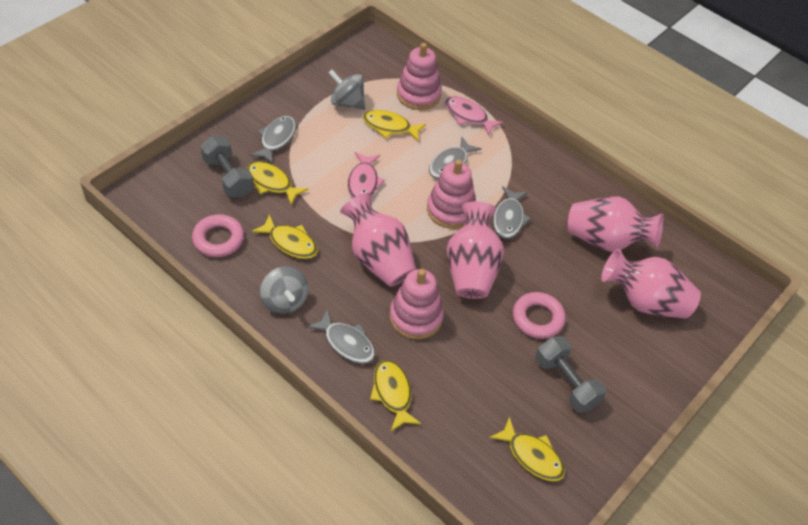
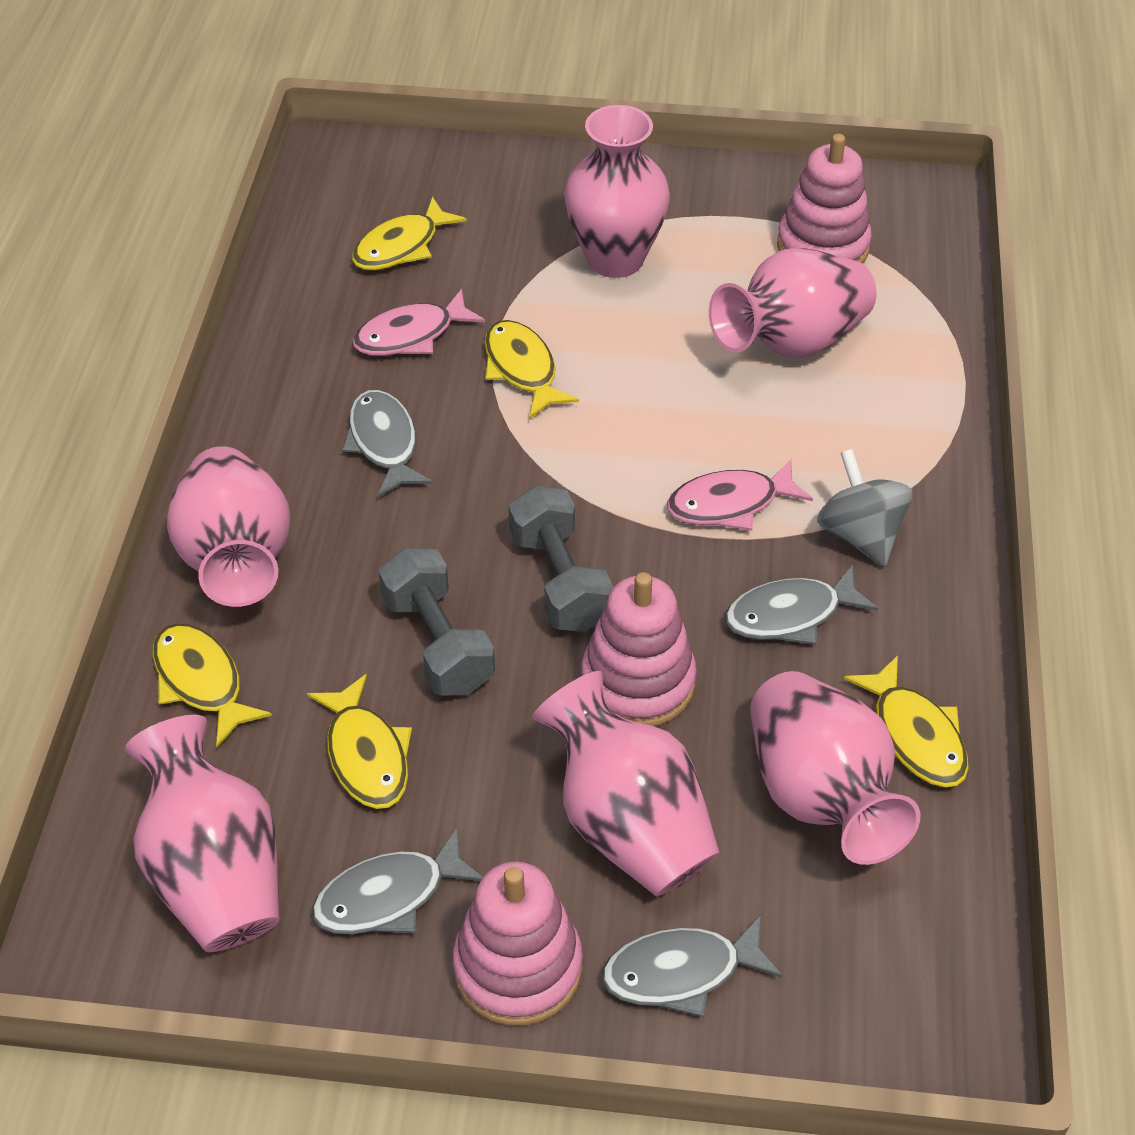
grey spinning top: 2 -> 1
pink ring: 2 -> 0
pink vase: 4 -> 6

